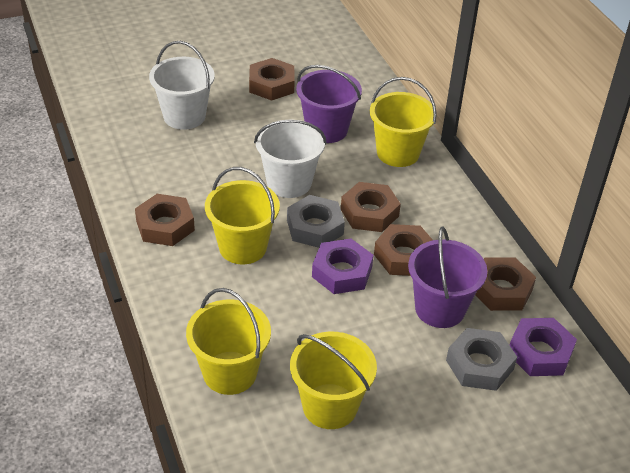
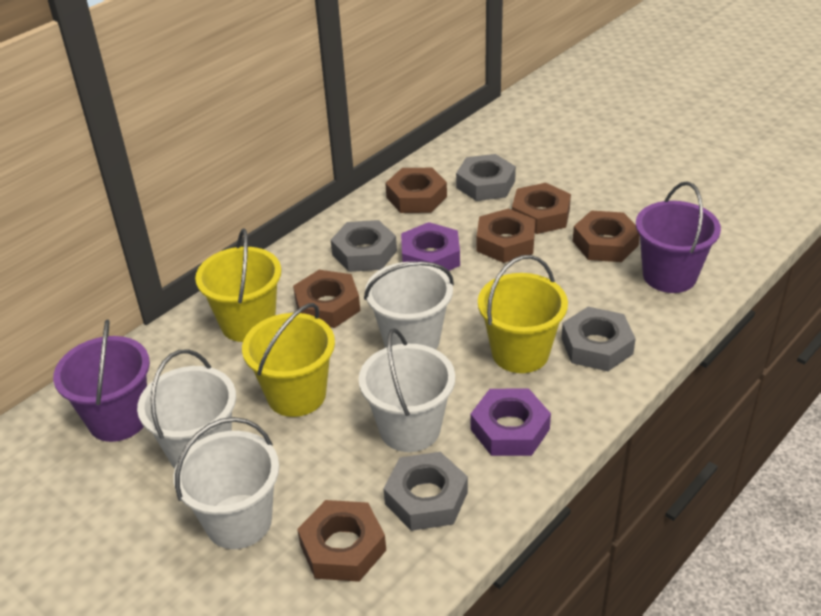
brown nut: 5 -> 6
grey nut: 2 -> 4
white bucket: 2 -> 4
yellow bucket: 4 -> 3

